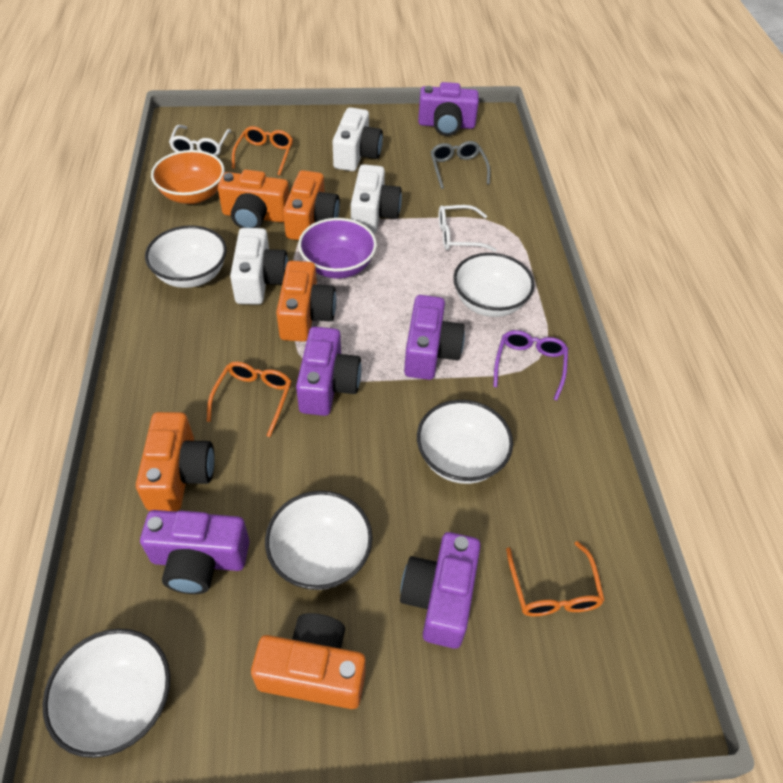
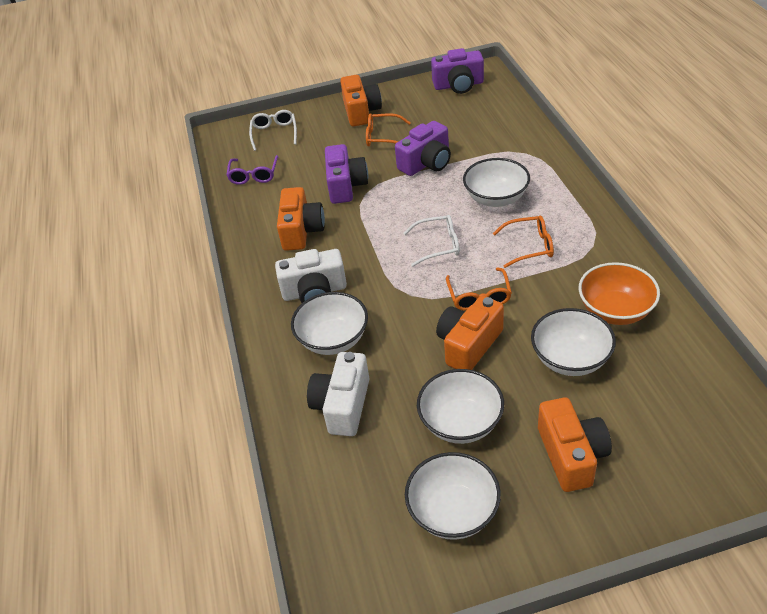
grey glasses: 1 -> 0
orange camera: 5 -> 4
purple bowl: 1 -> 0
purple camera: 5 -> 3
white camera: 3 -> 2

